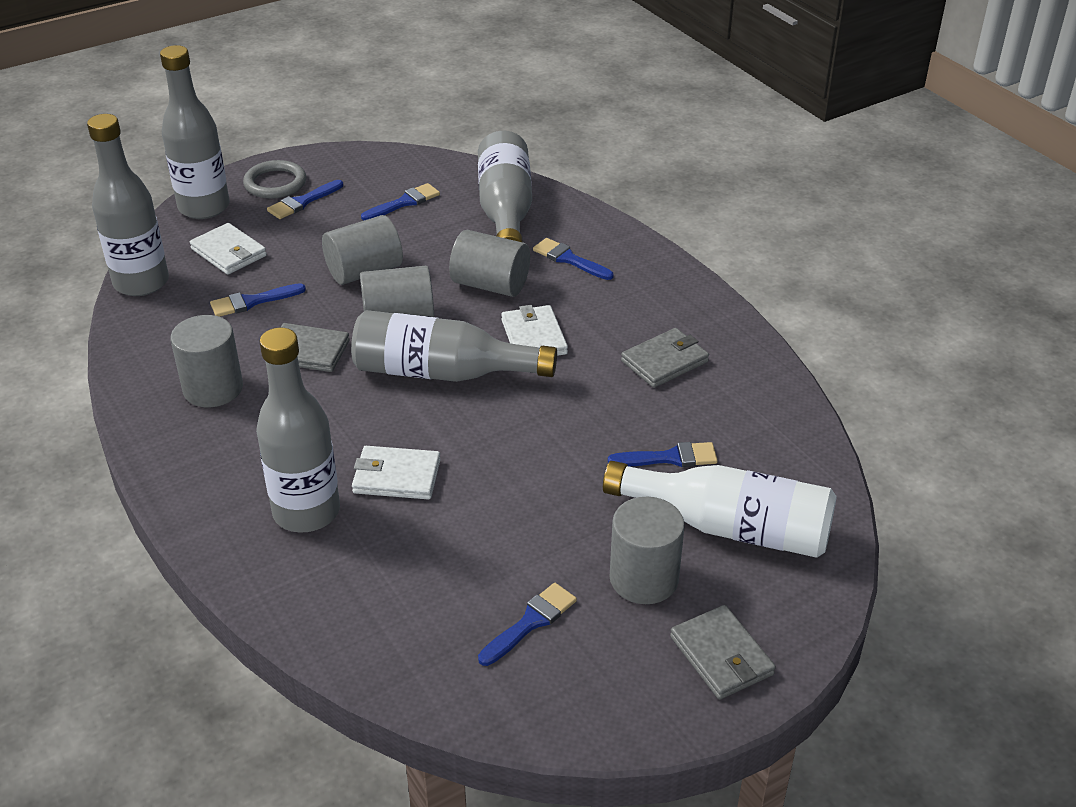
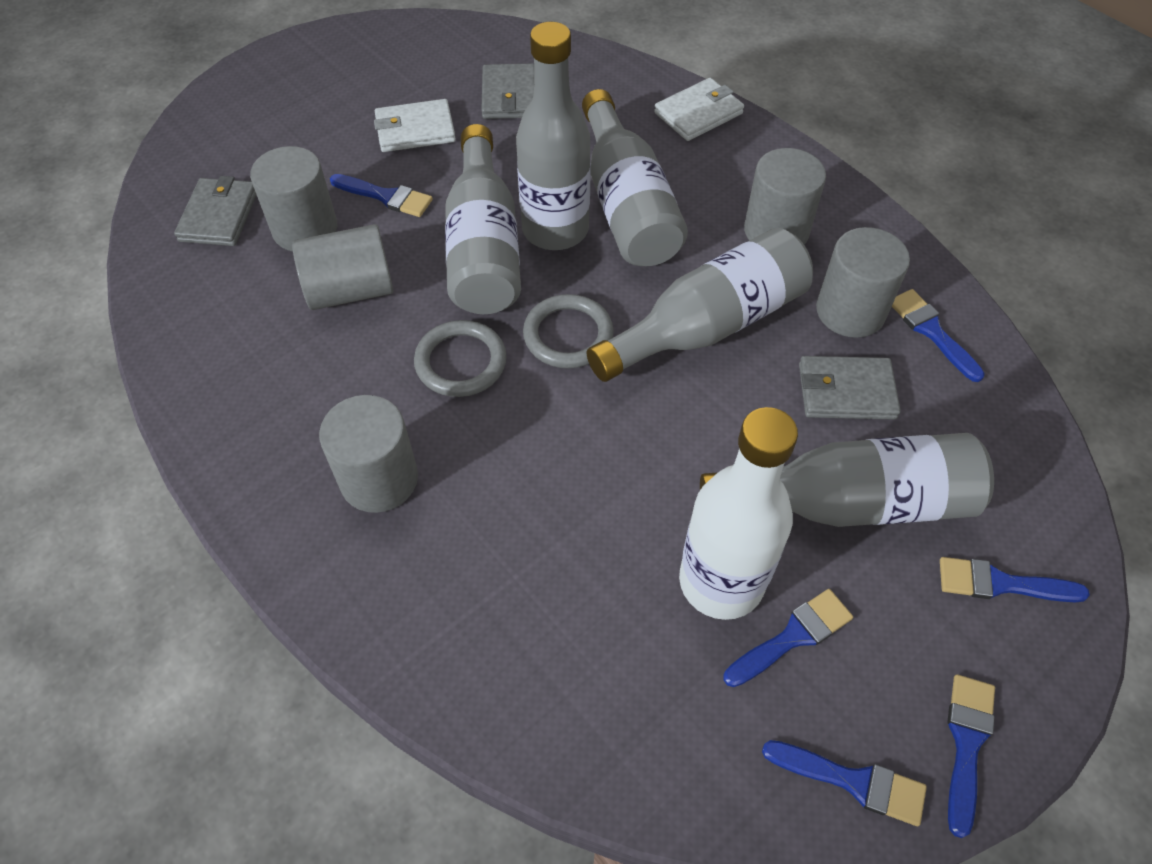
grey ring: 1 -> 2
white wallet: 3 -> 2

